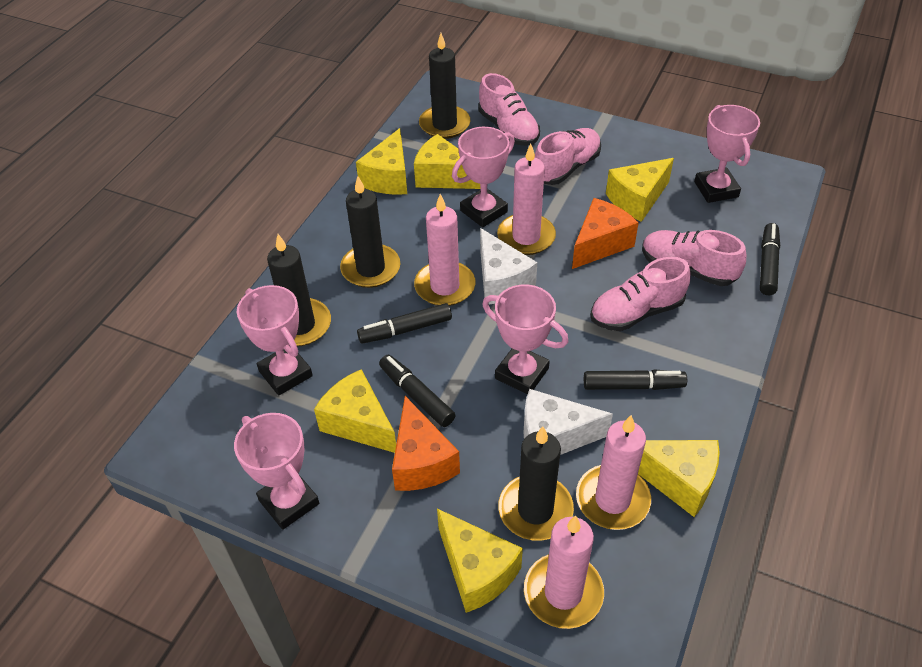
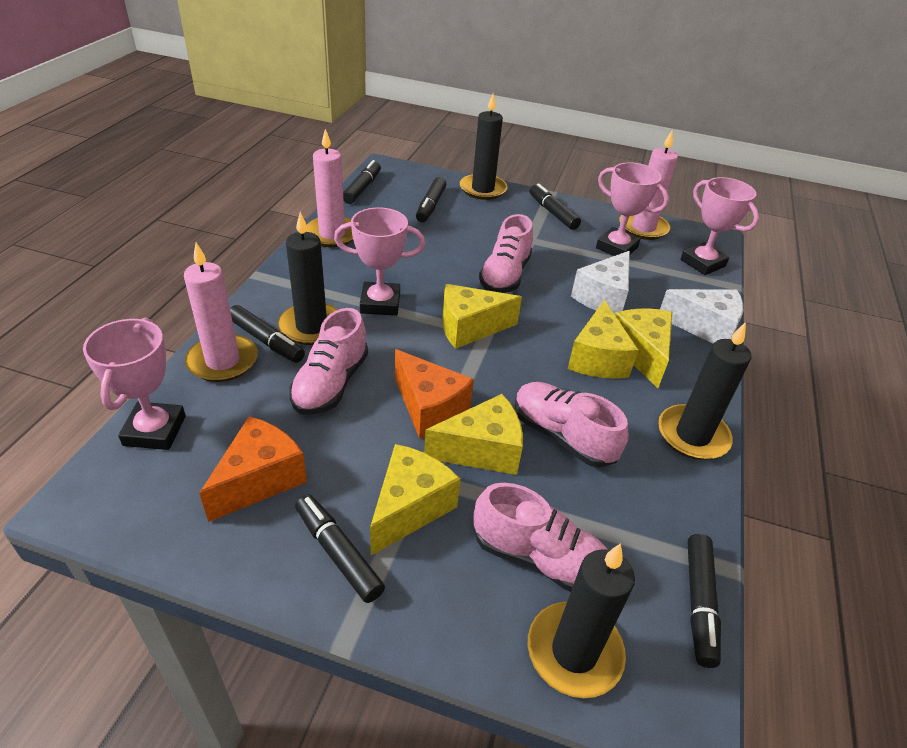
black marker: 4 -> 6
pink candle: 4 -> 3
pink trophy: 5 -> 4
yellow cheese: 6 -> 5

